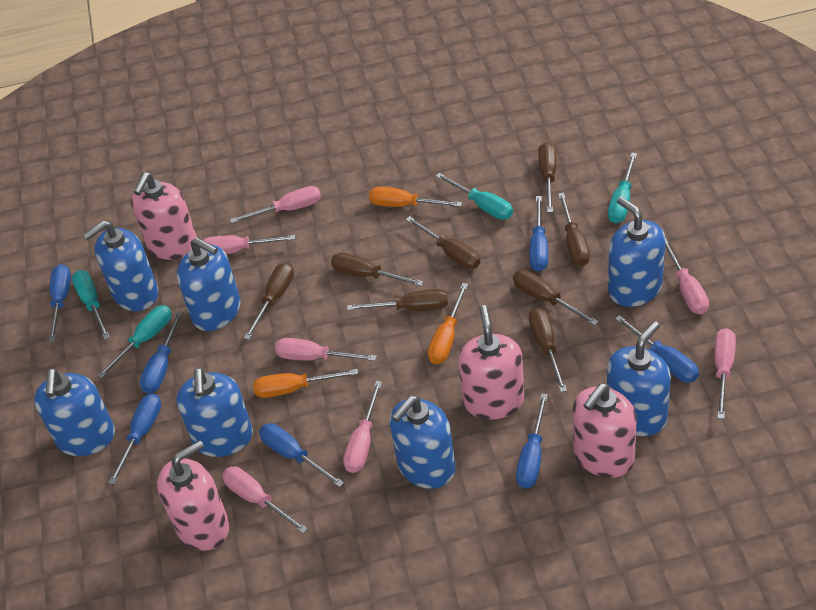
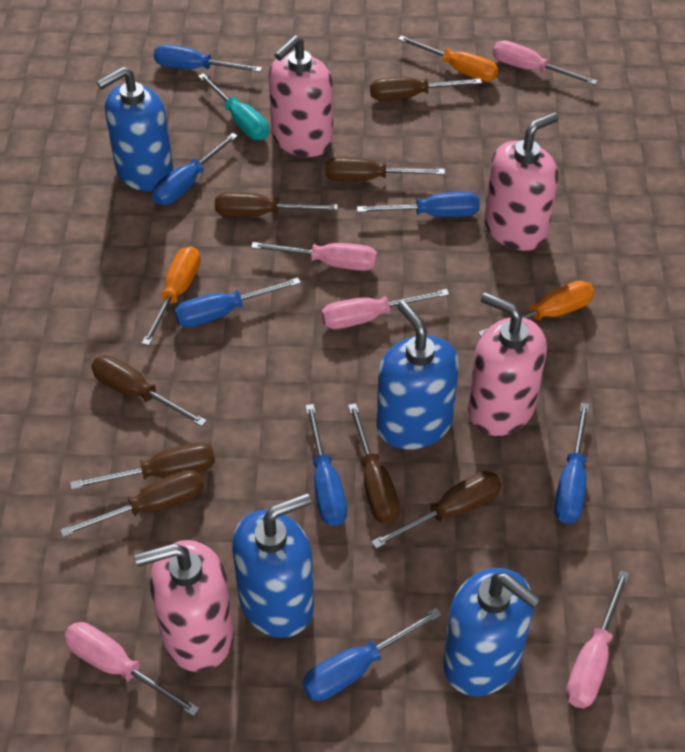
blue soap dispenser: 7 -> 4
pink screwdriver: 7 -> 5
turquoise screwdriver: 4 -> 1

